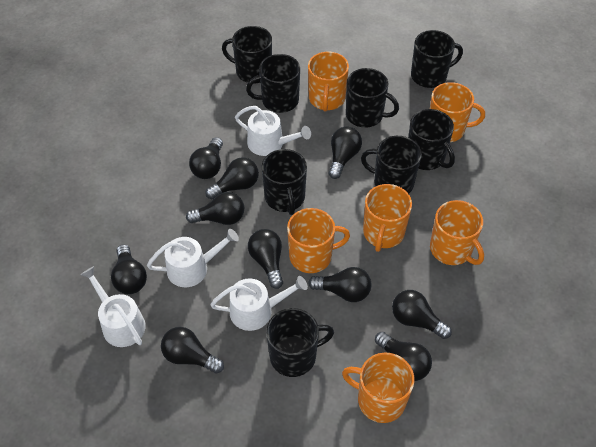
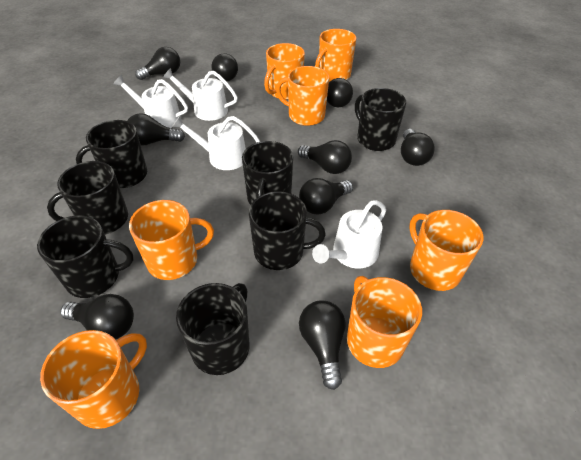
black light bulb: 10 -> 9
black mug: 8 -> 7
orange mug: 6 -> 7

